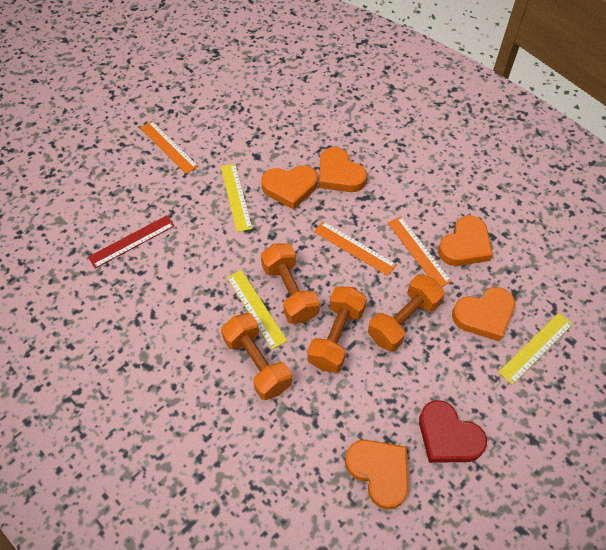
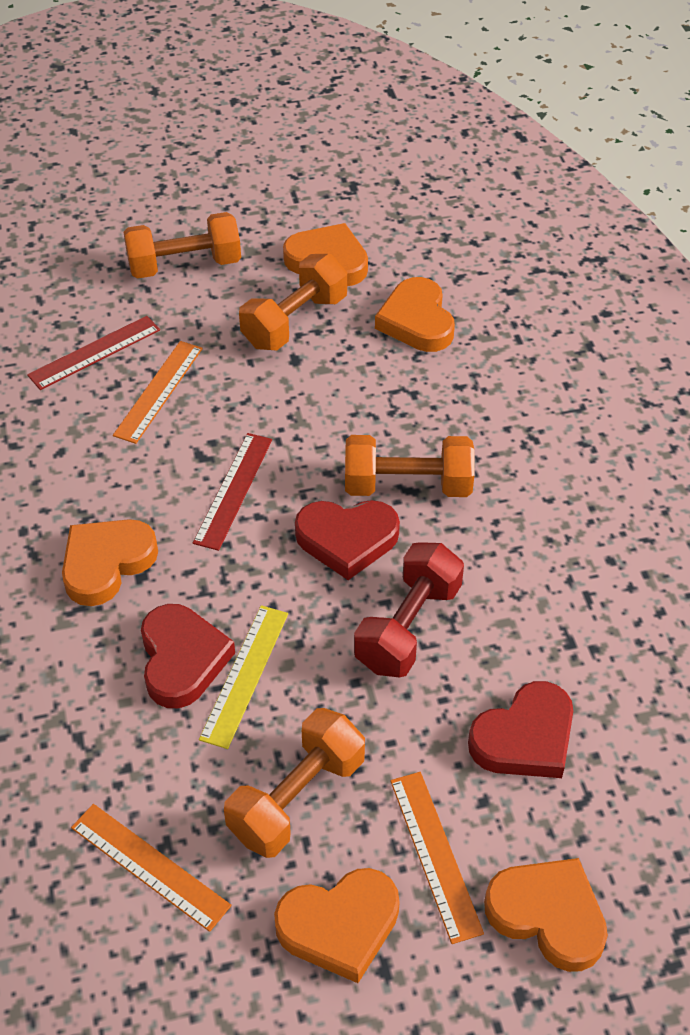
red dumbbell: 0 -> 1
red heart: 1 -> 3
red ruler: 1 -> 2
yellow ruler: 3 -> 1

